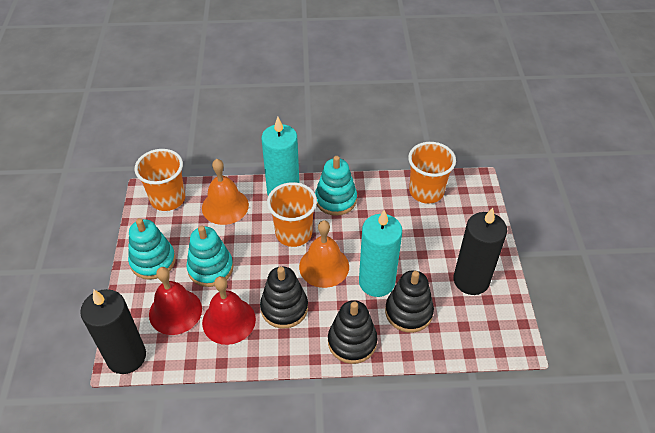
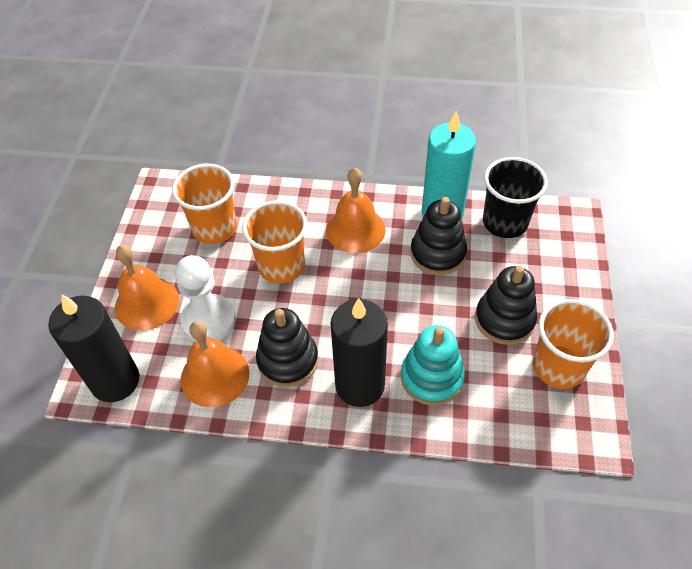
black cup: 0 -> 1
orange bell: 2 -> 3
red bell: 2 -> 0
turquoise candle: 2 -> 1
turquoise stacking toy: 3 -> 1
white pawn: 0 -> 1

